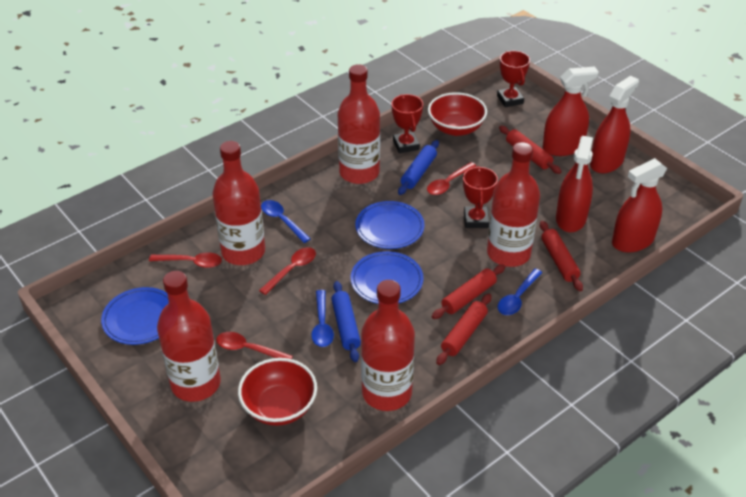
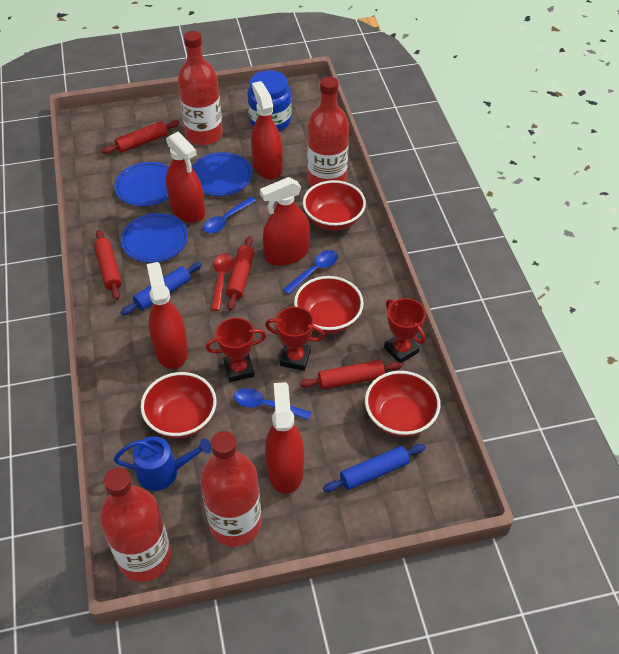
blue jar: 0 -> 1
blue watering can: 0 -> 1
red bottle: 5 -> 4
red bowl: 2 -> 4
red spoon: 4 -> 1
red spray bottle: 4 -> 5

